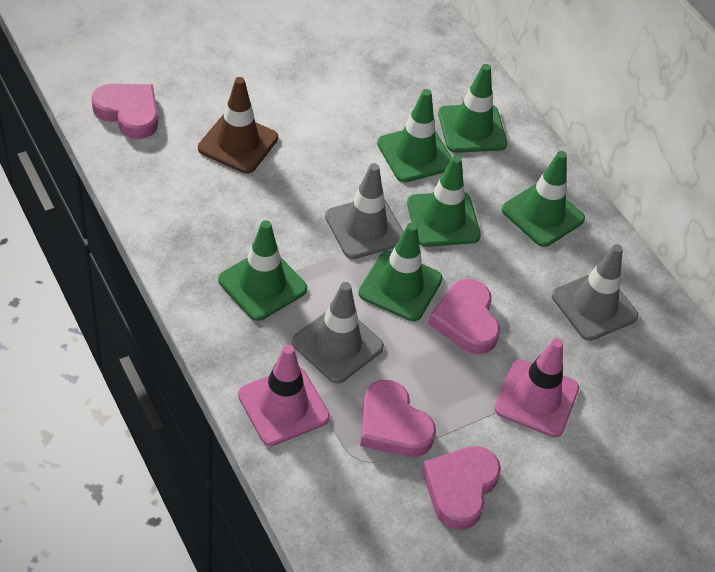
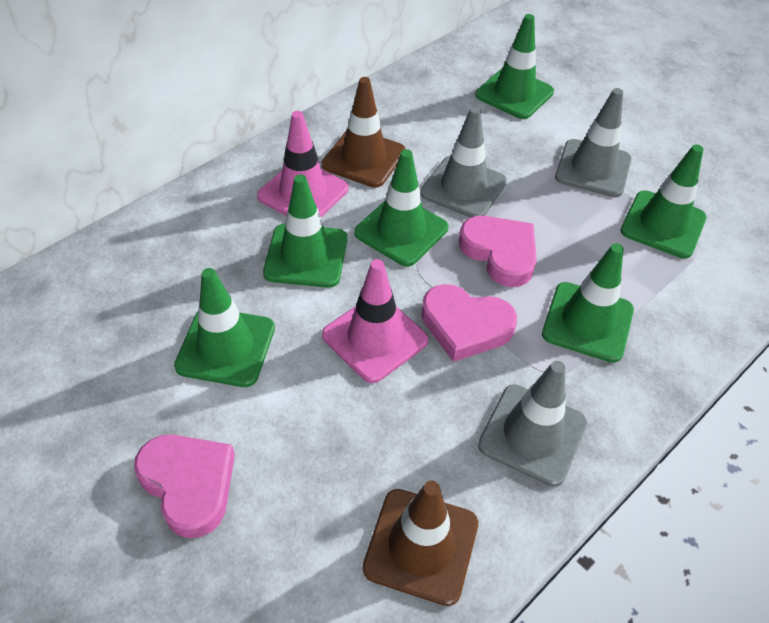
brown traffic cone: 1 -> 2
pink heart: 4 -> 3

